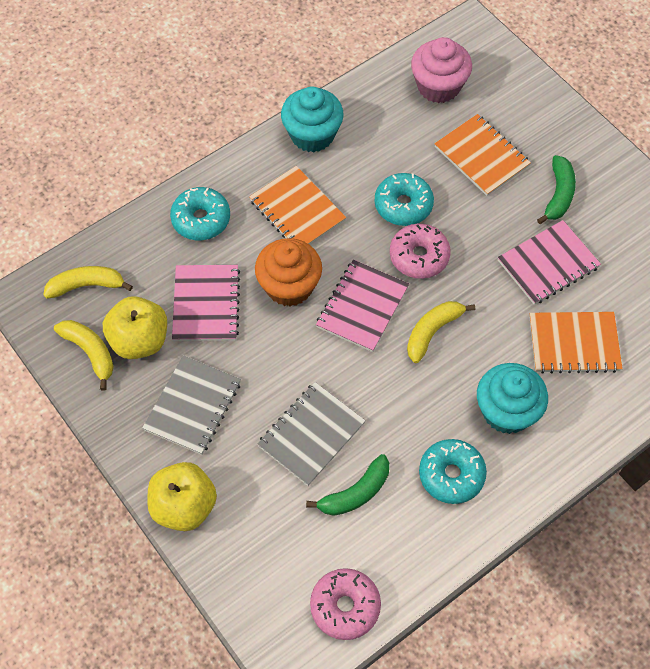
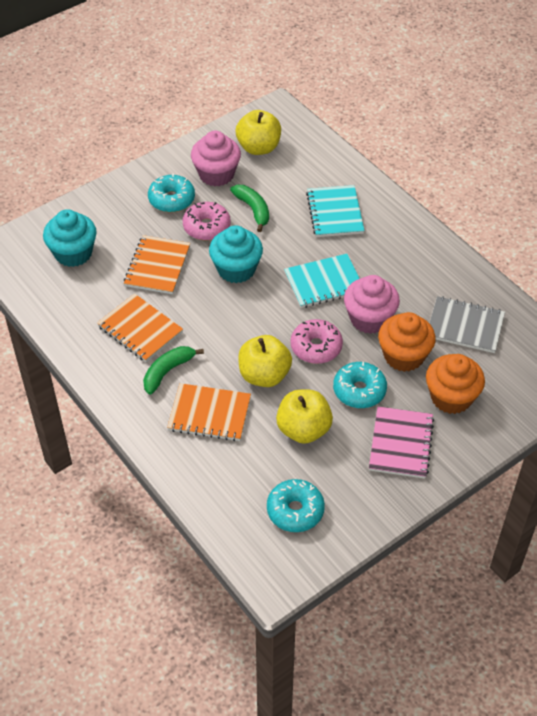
grey notebook: 2 -> 1
orange cupcake: 1 -> 2
pink cupcake: 1 -> 2
pink notebook: 3 -> 1
turquoise notebook: 0 -> 2
yellow apple: 2 -> 3
yellow banana: 3 -> 0

